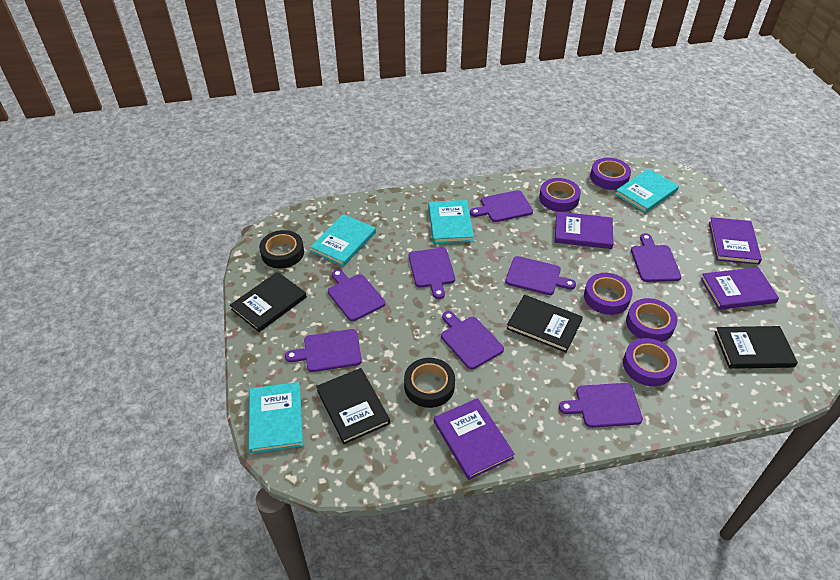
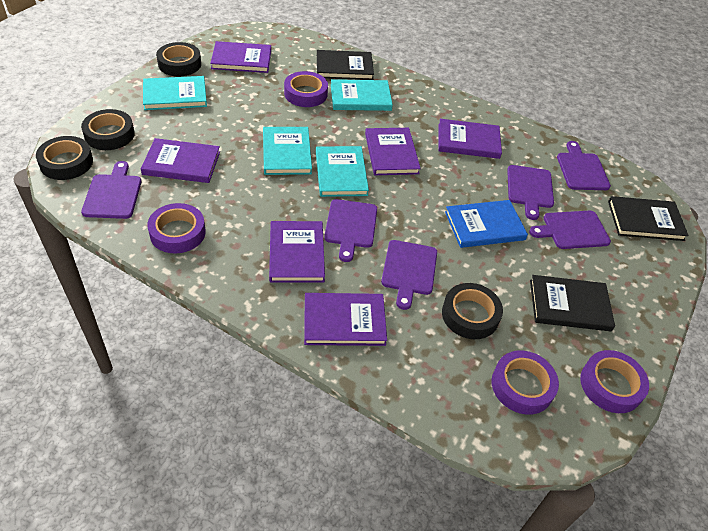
black book: 4 -> 3
black tape: 2 -> 4
blue book: 0 -> 1
purple book: 4 -> 6
purple cutting board: 8 -> 6
purple tape: 5 -> 4

